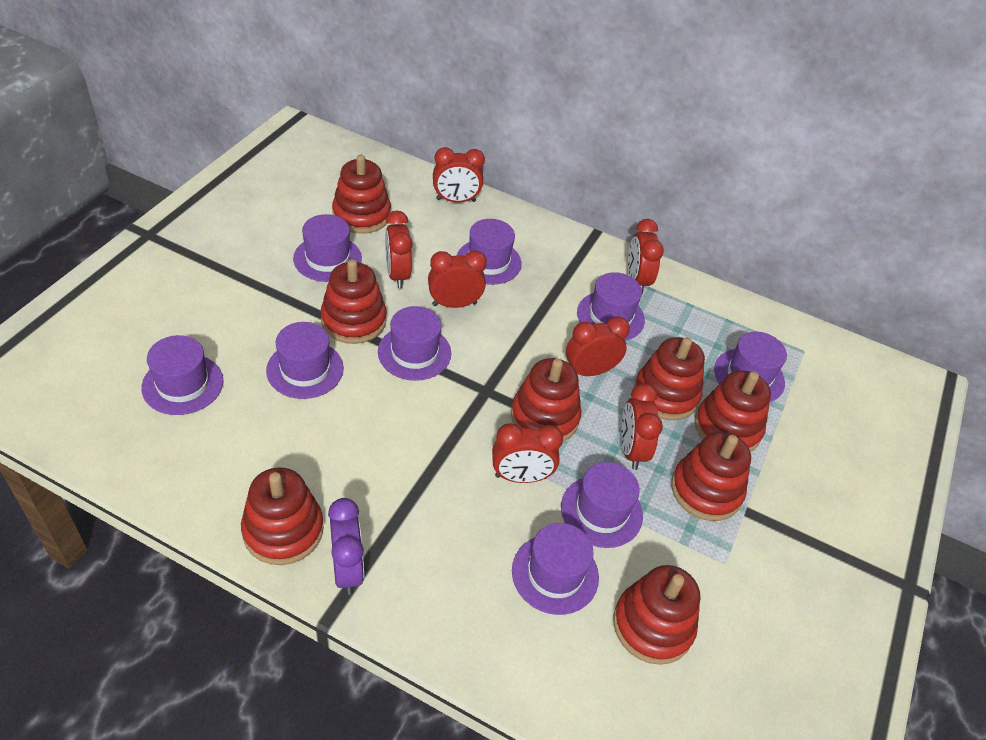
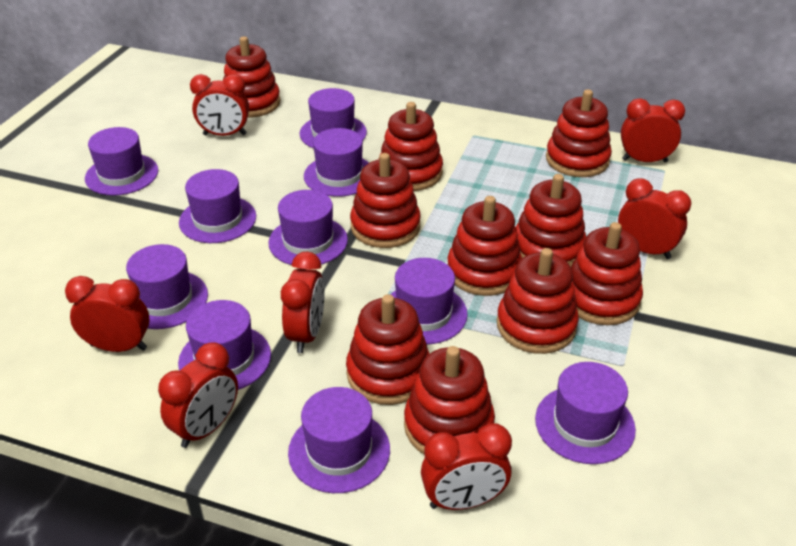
purple clock: 1 -> 0
purple hat: 9 -> 10
red stacking toy: 8 -> 10

